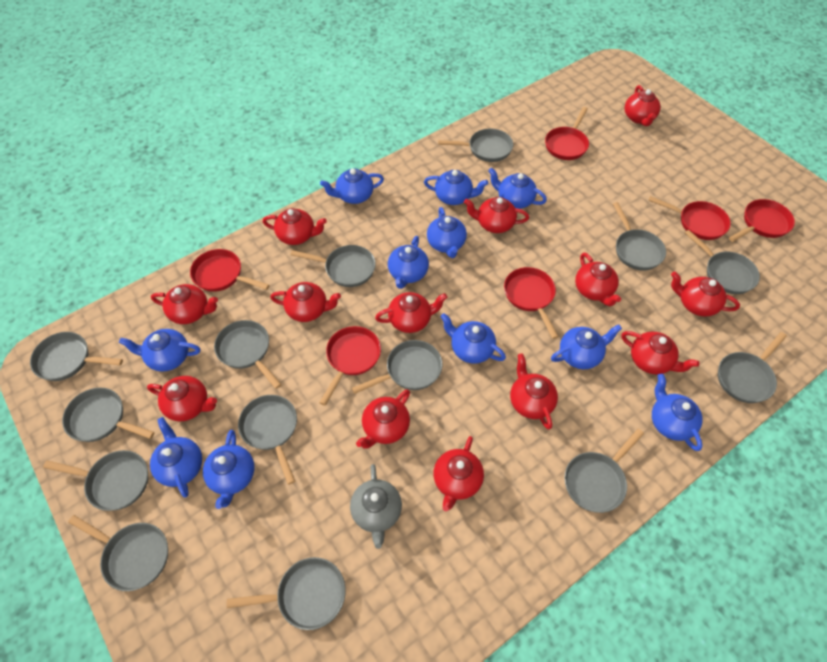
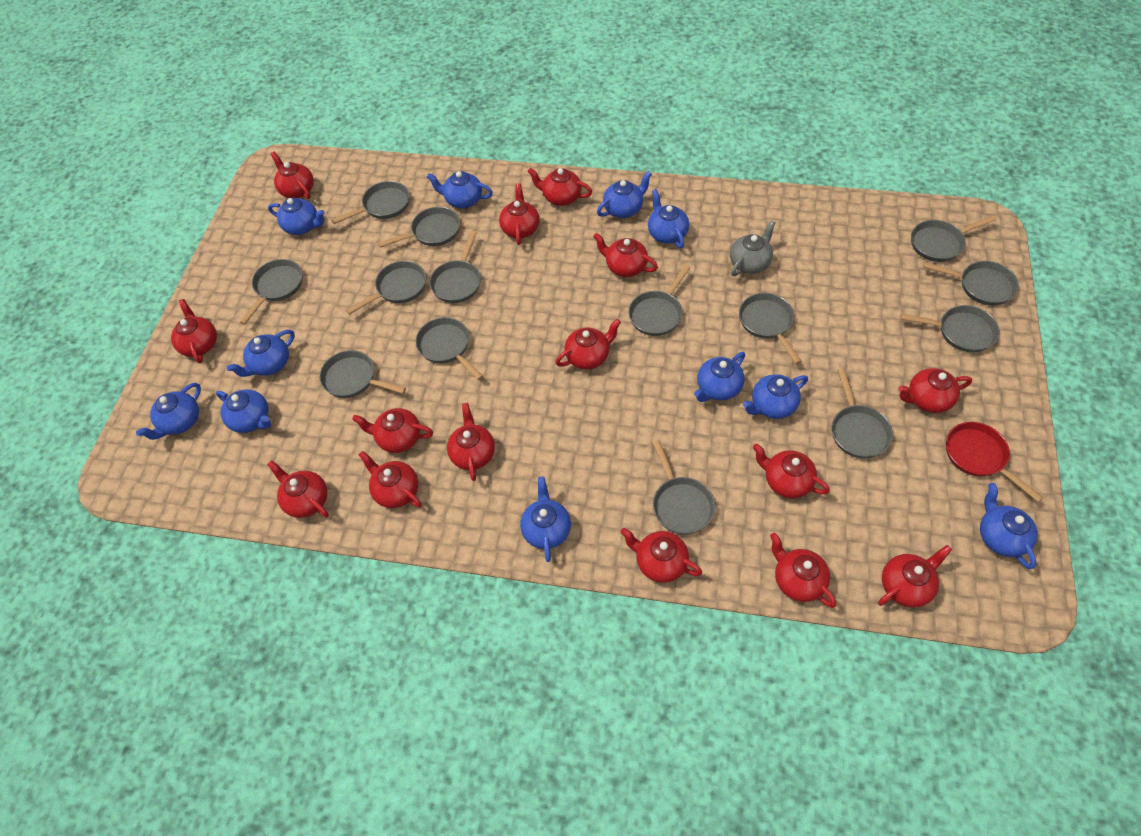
red pan: 6 -> 1
red teapot: 13 -> 15

